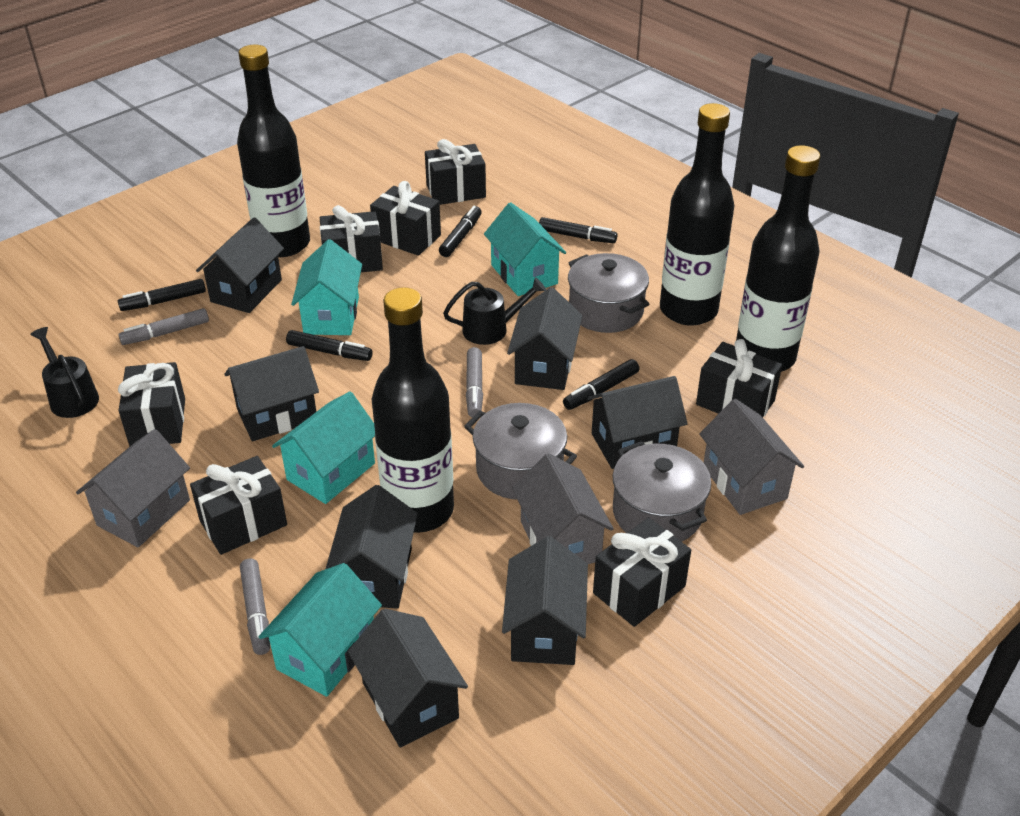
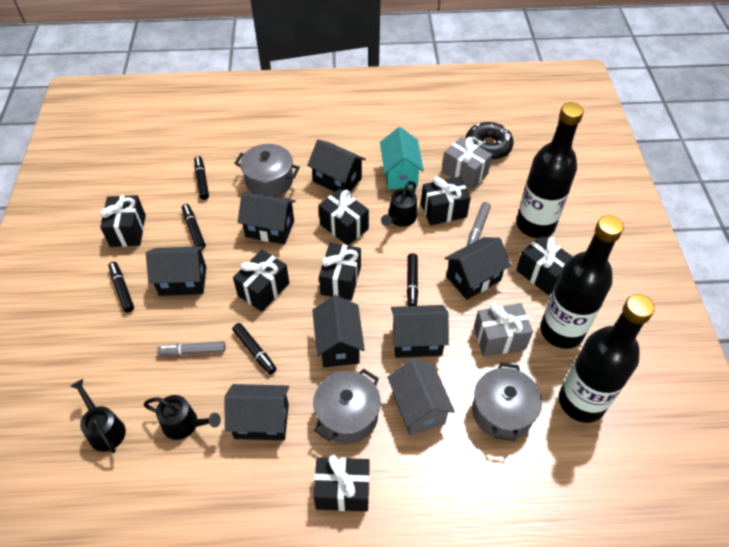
black bottle: 4 -> 3
black donut: 0 -> 1
black watering can: 2 -> 3
grey gift: 0 -> 2
grey house: 3 -> 1
grey marker: 3 -> 2
turquoise house: 4 -> 1

